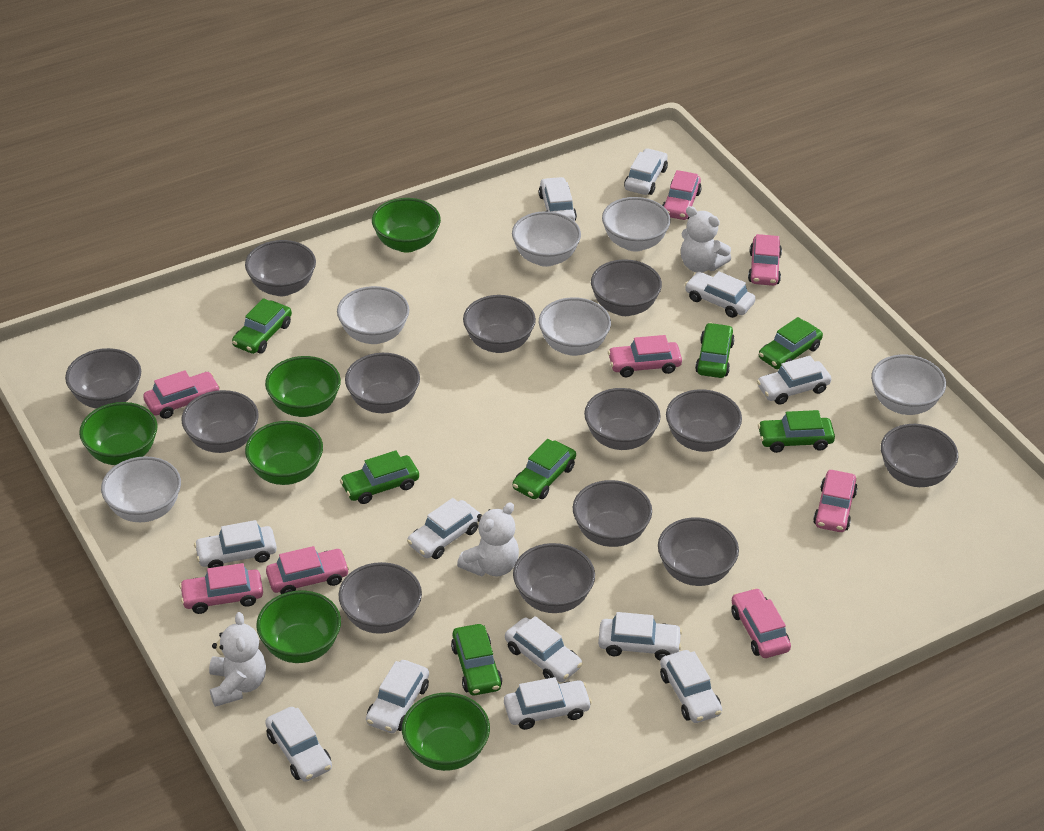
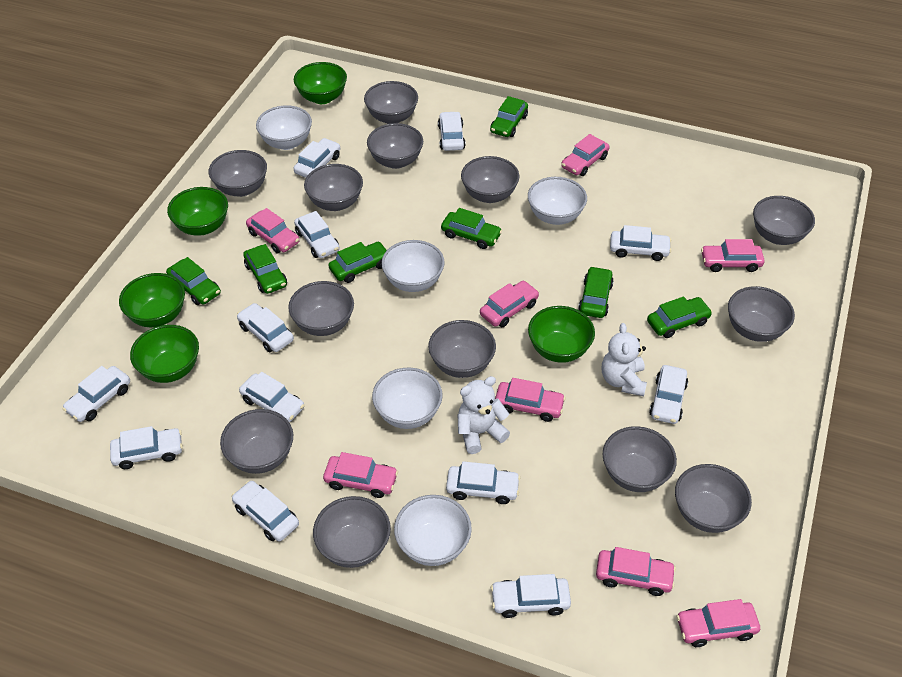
green bowl: 6 -> 5
white bowl: 6 -> 5
white teddy bear: 3 -> 2

